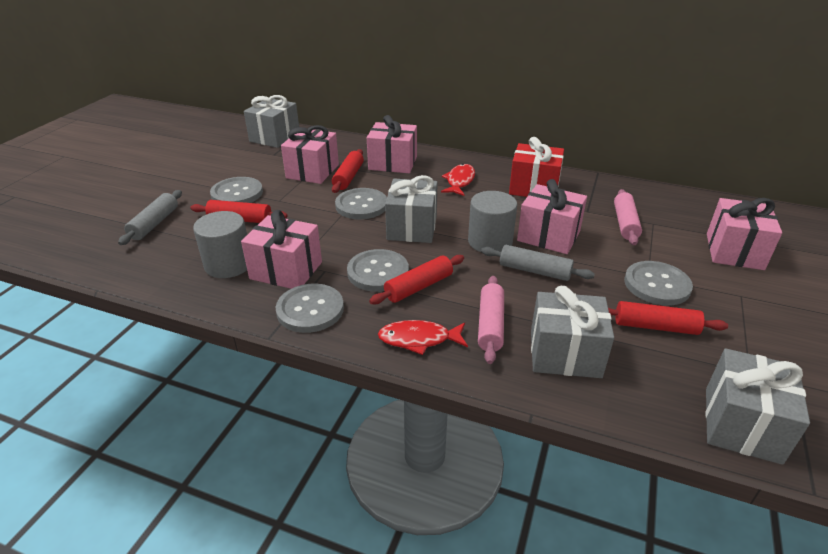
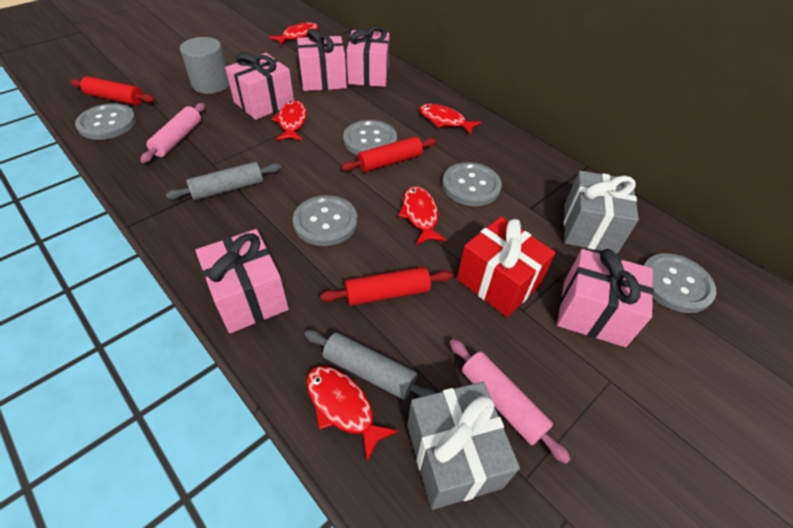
grey cylinder: 2 -> 1
grey gift: 4 -> 2
red fish: 2 -> 5
red rolling pin: 4 -> 3

